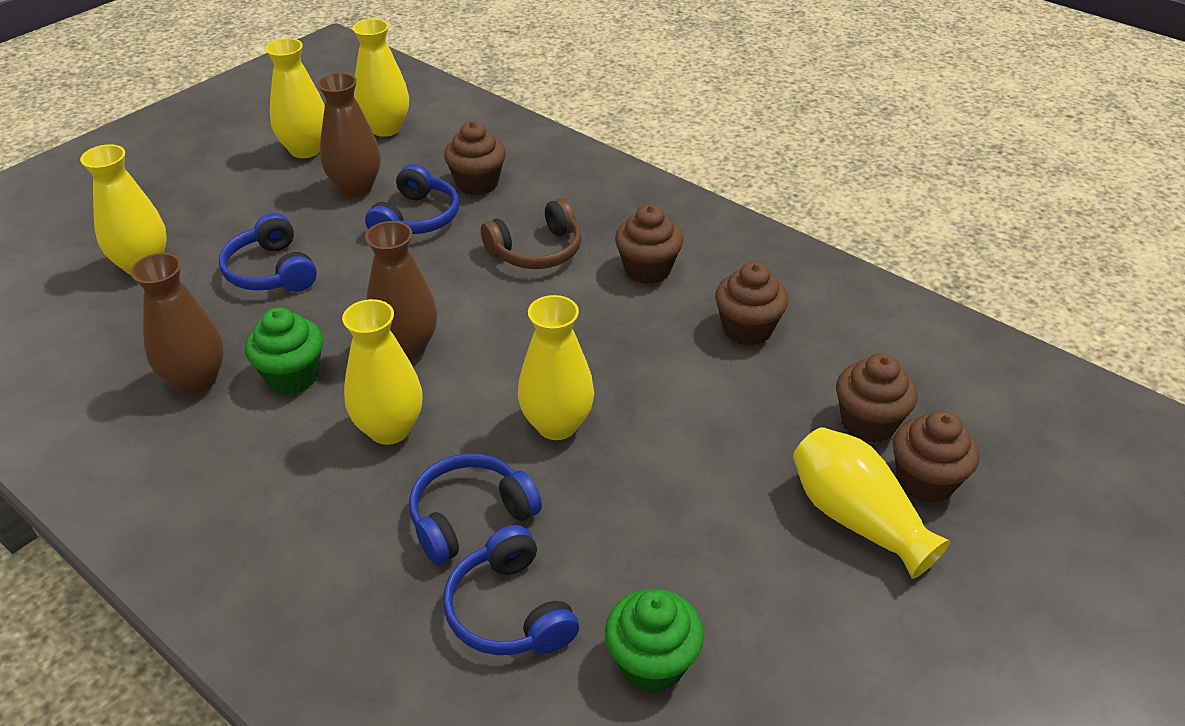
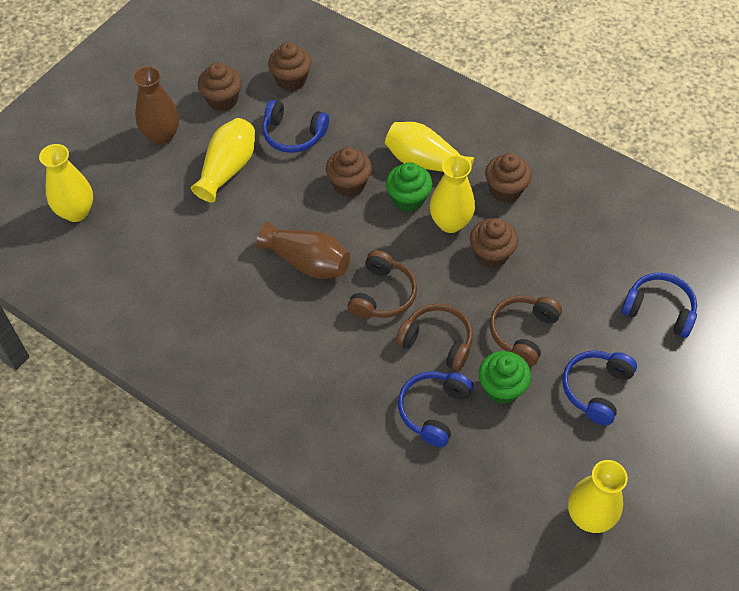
brown headphones: 1 -> 3
brown vase: 3 -> 2
yellow vase: 6 -> 5

